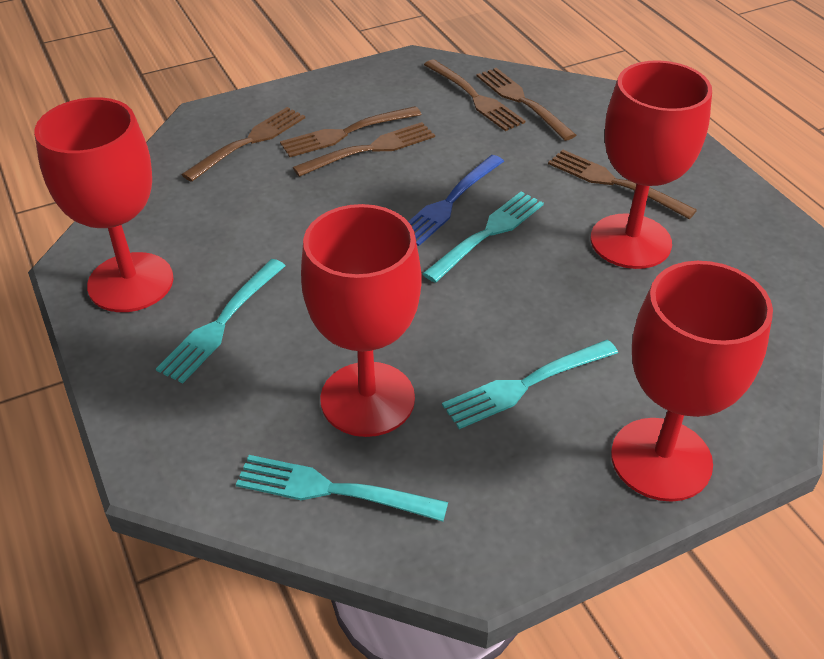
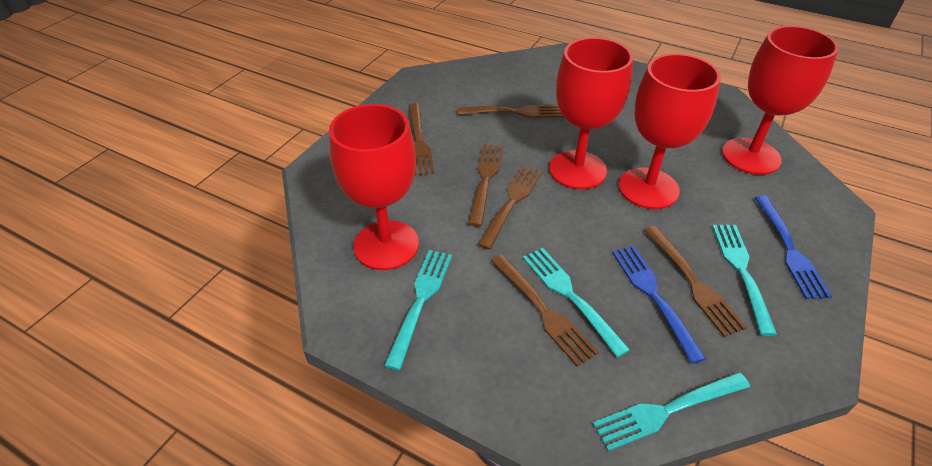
blue fork: 1 -> 2

